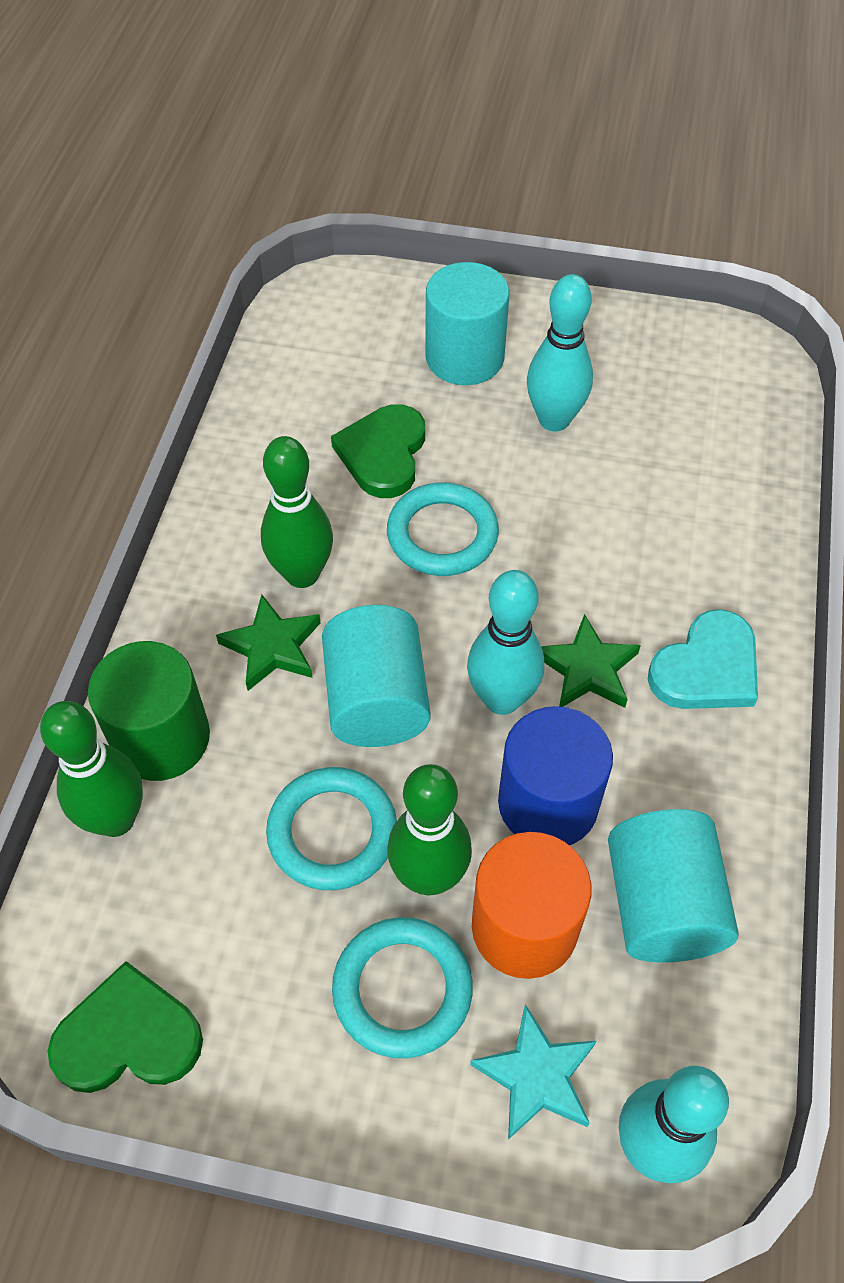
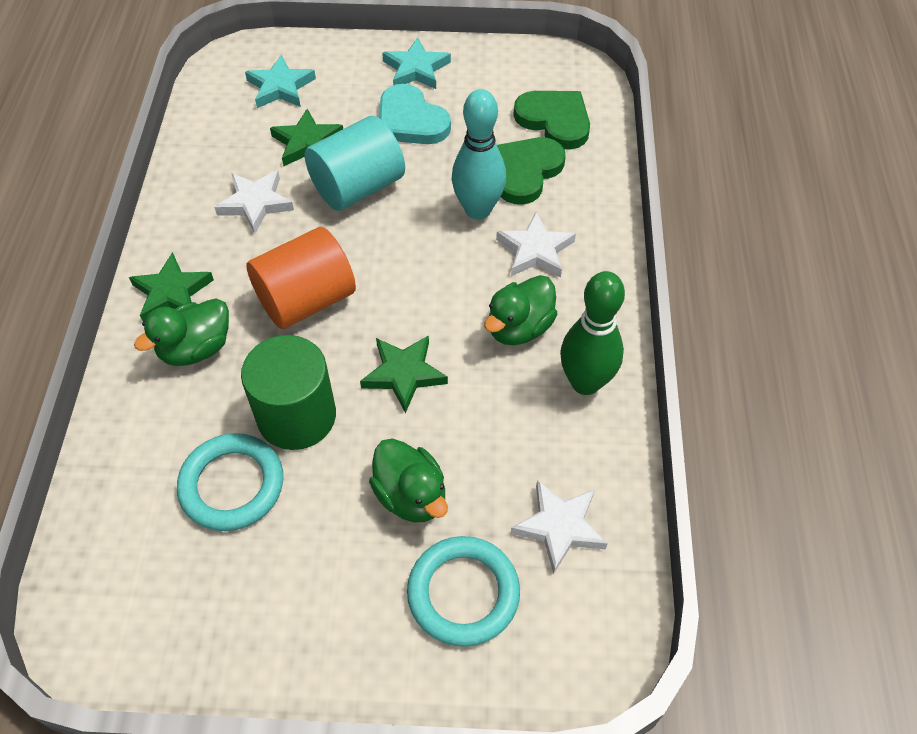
blue cylinder: 1 -> 0
green bowling pin: 3 -> 1
green duck: 0 -> 3
green star: 2 -> 3
turquoise bowling pin: 3 -> 1
turquoise cylinder: 3 -> 1
turquoise ring: 3 -> 2
turquoise star: 1 -> 2
white star: 0 -> 3

